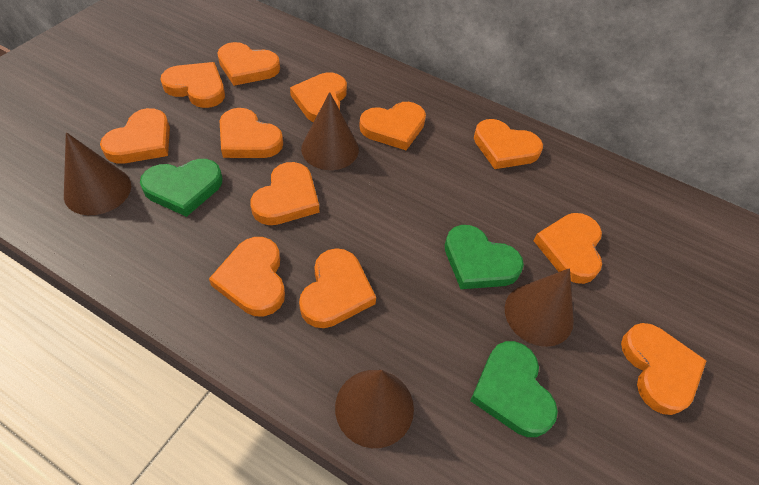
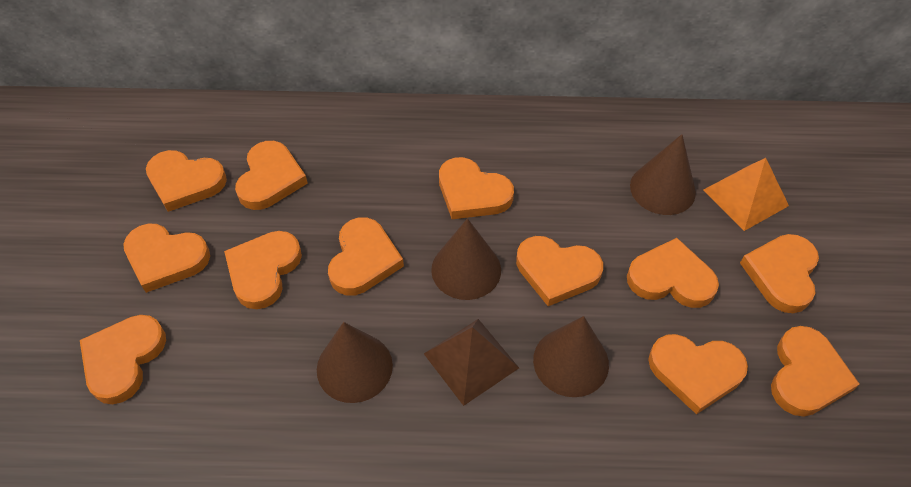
brown pyramid: 0 -> 1
green heart: 3 -> 0
orange pyramid: 0 -> 1

